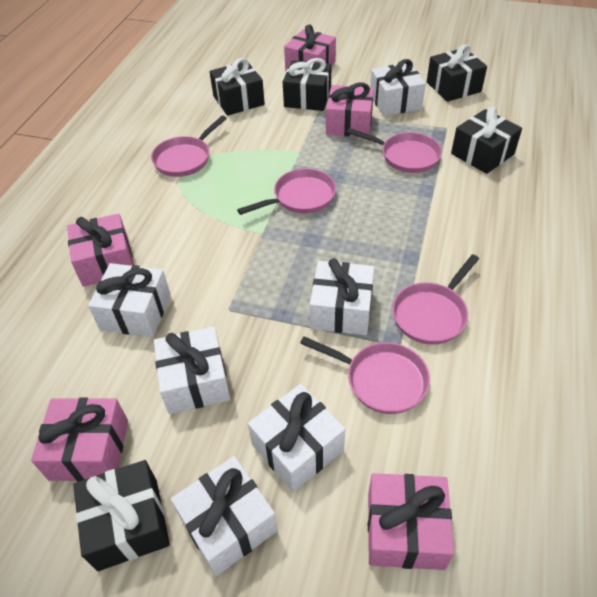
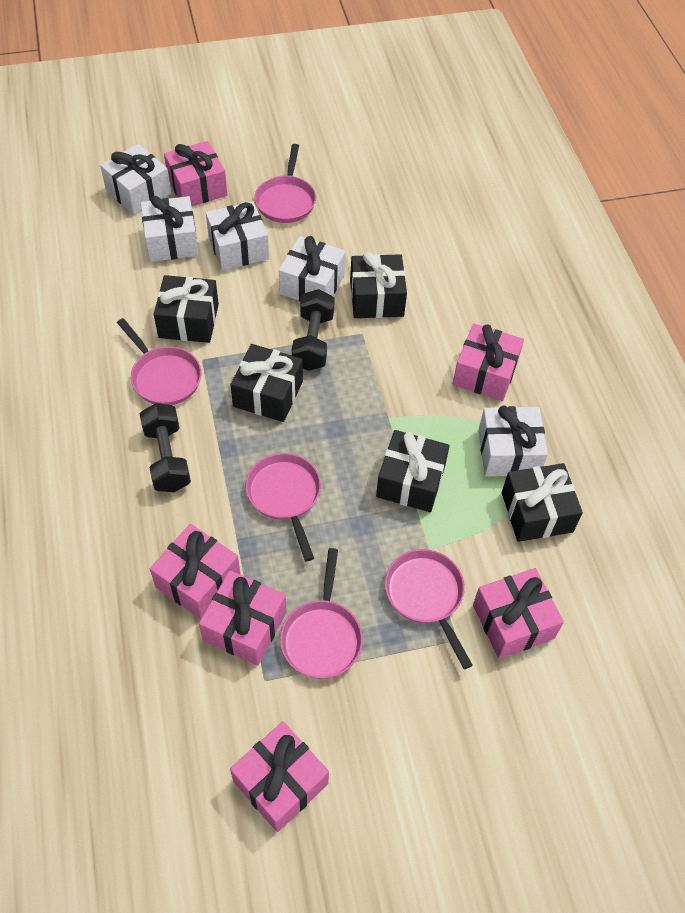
black dumbbell: 0 -> 2
pink gift: 5 -> 6
white gift: 6 -> 5

